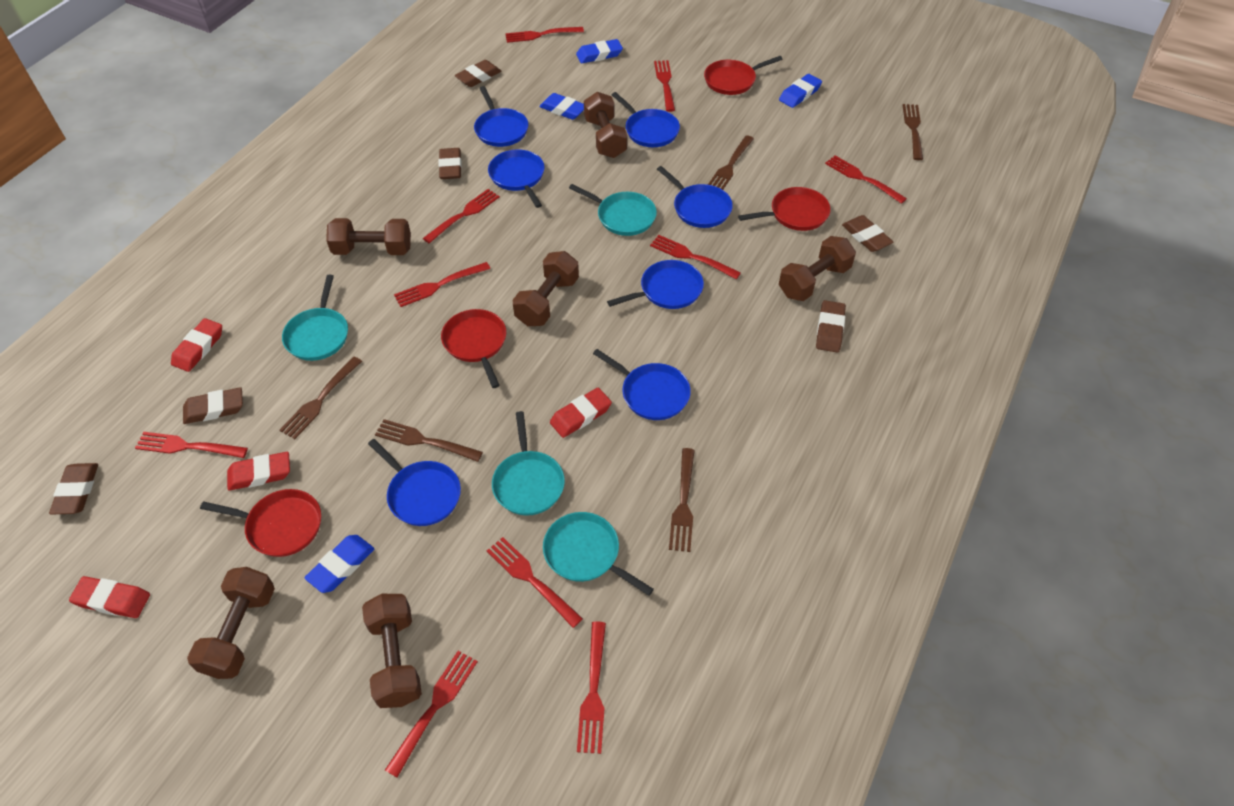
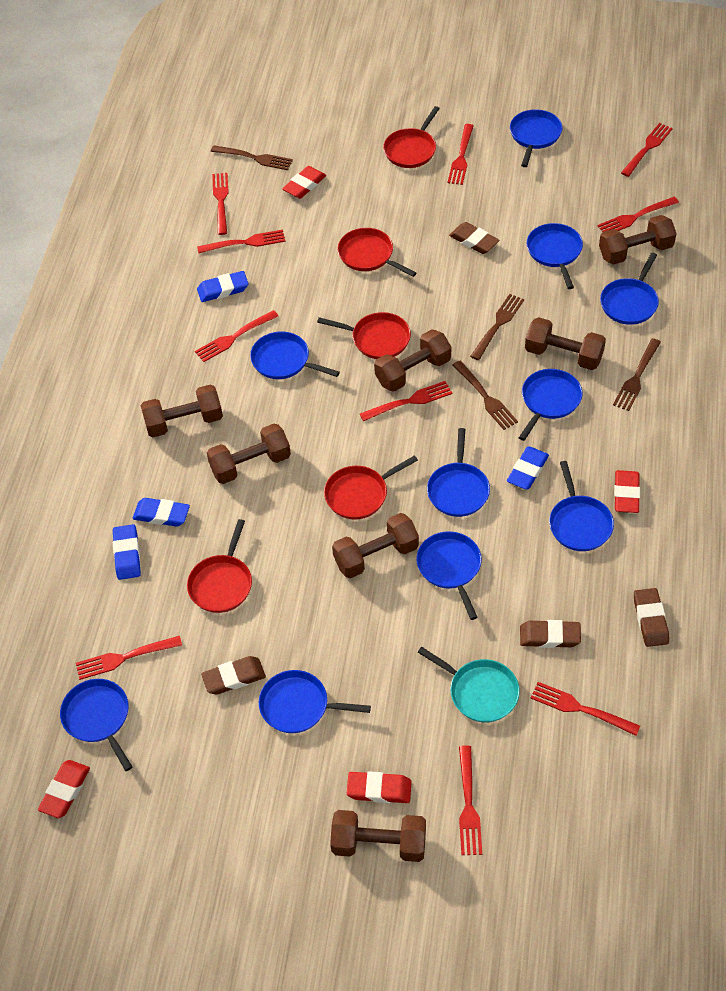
blue pan: 7 -> 10
brown dumbbell: 6 -> 7
brown eraser: 6 -> 4
brown fork: 5 -> 4
red pan: 4 -> 5
turquoise pan: 4 -> 1

